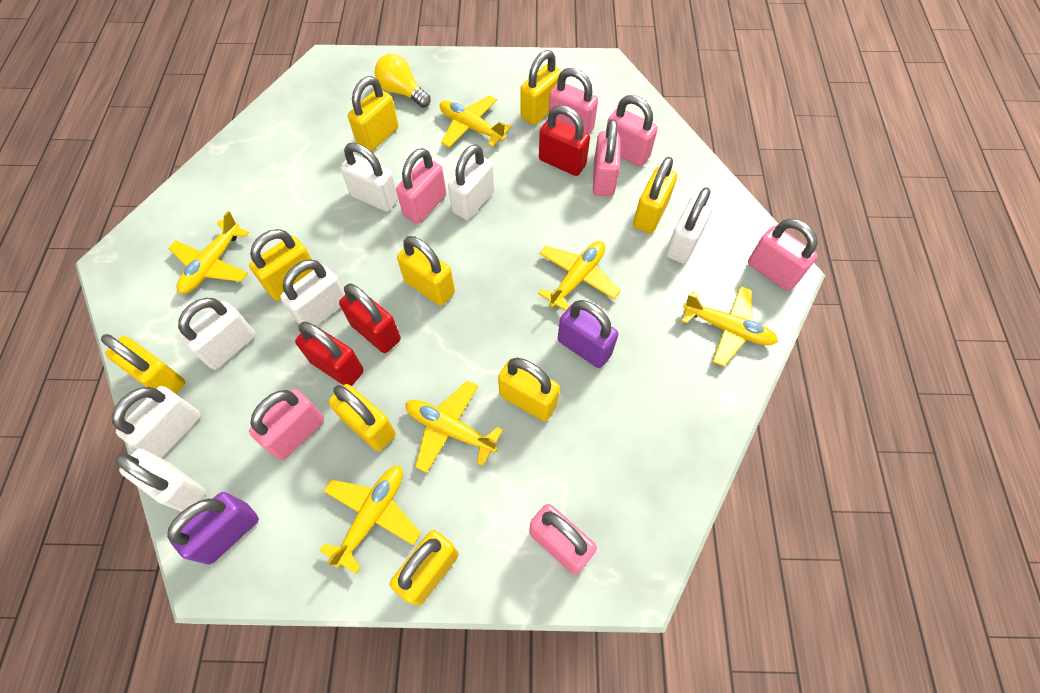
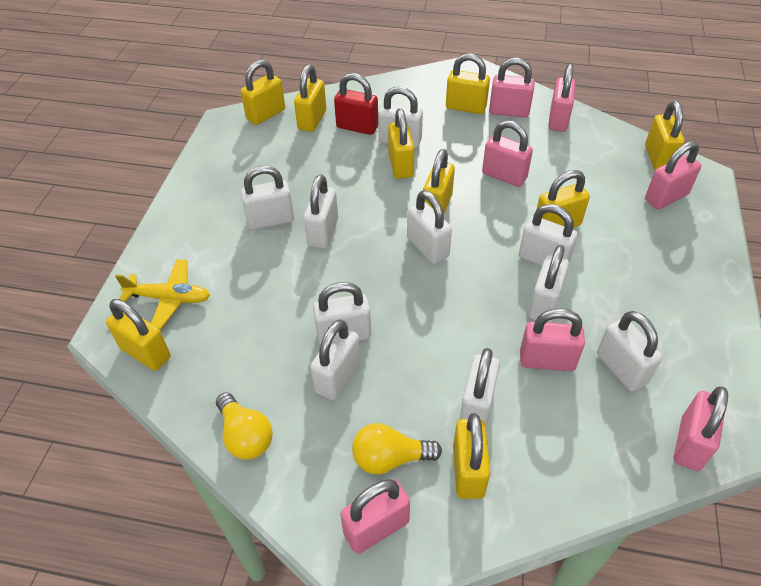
purple padlock: 2 -> 0
red padlock: 3 -> 1
white padlock: 7 -> 10
yellow light bulb: 1 -> 2
yellow plane: 6 -> 1

